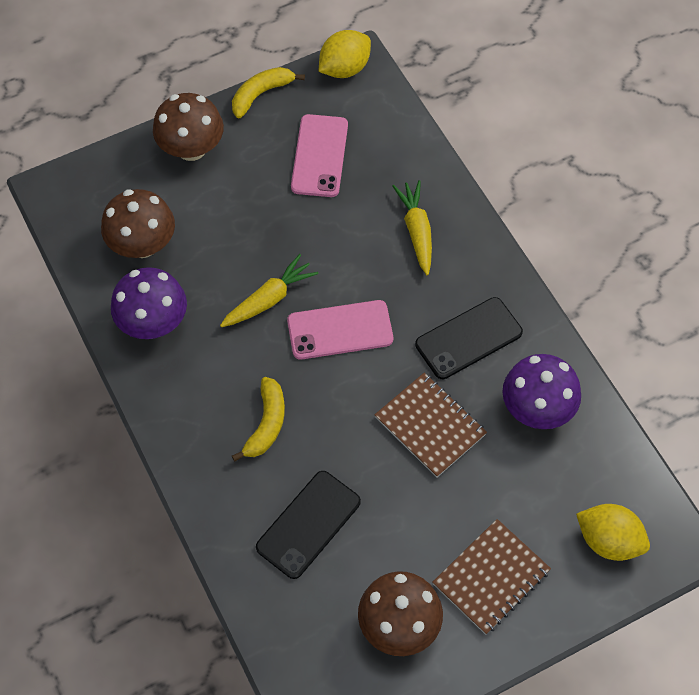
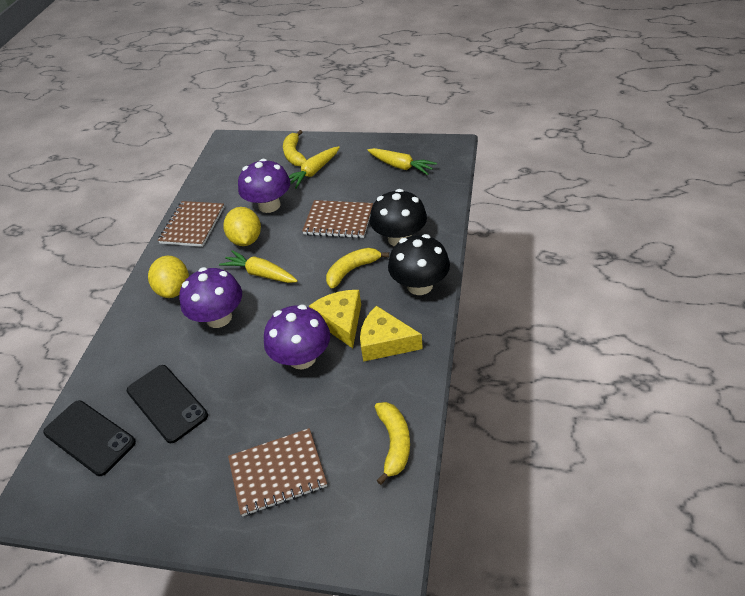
black mushroom: 0 -> 2
brown mushroom: 3 -> 0
brown notebook: 2 -> 3
pink phone: 2 -> 0
purple mushroom: 2 -> 3
yellow banana: 2 -> 3
yellow carrot: 2 -> 3
yellow cheese: 0 -> 2

